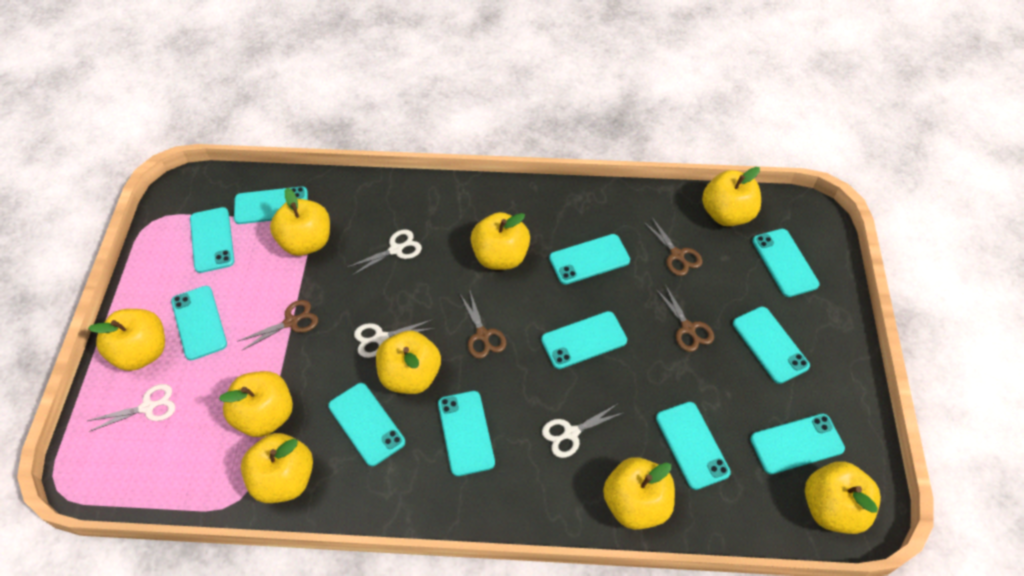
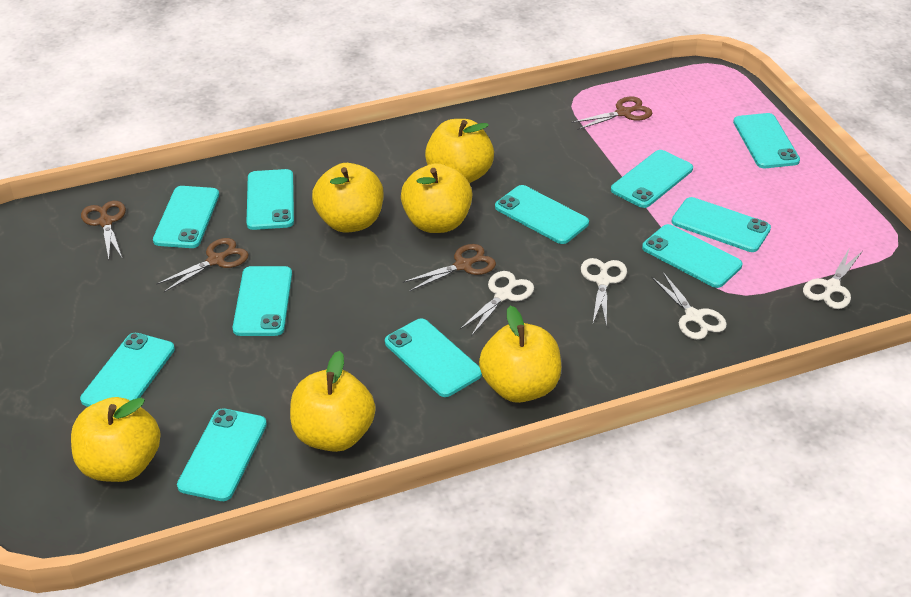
yellow apple: 9 -> 6

